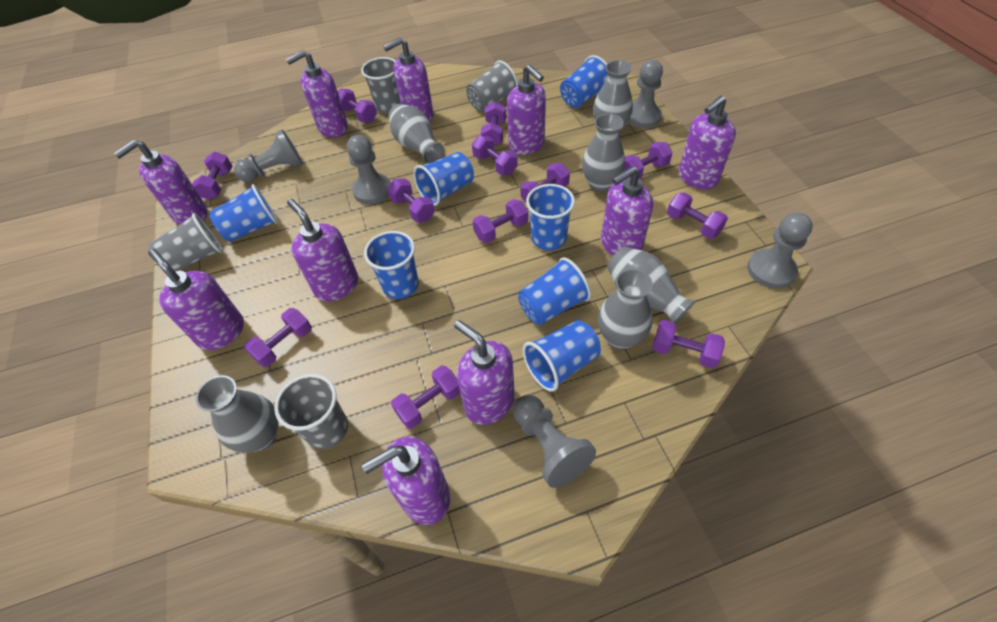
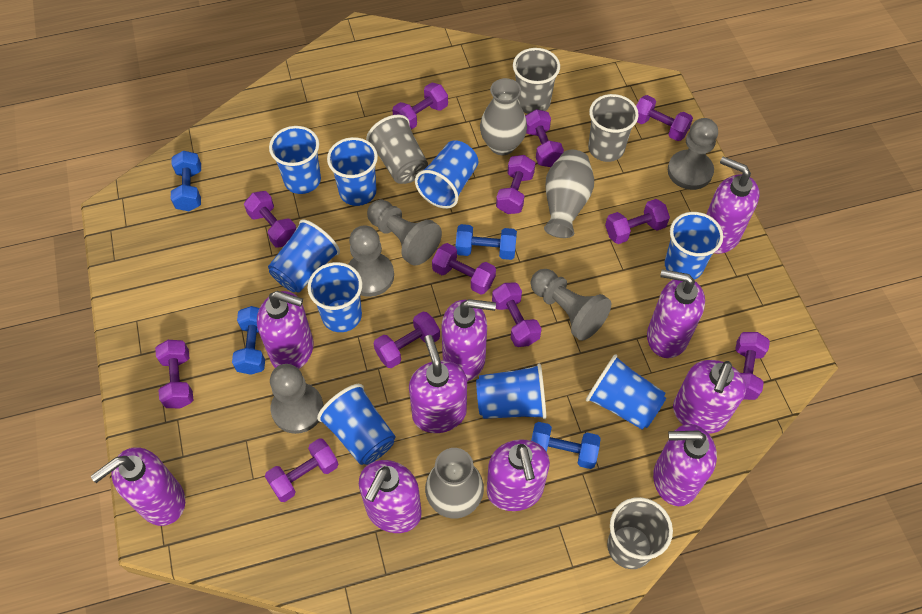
blue cup: 7 -> 9
blue dumbbell: 0 -> 4
grey vase: 6 -> 3

